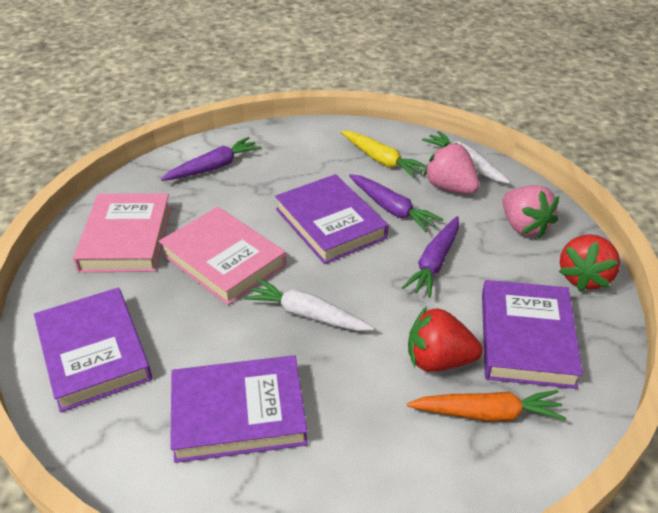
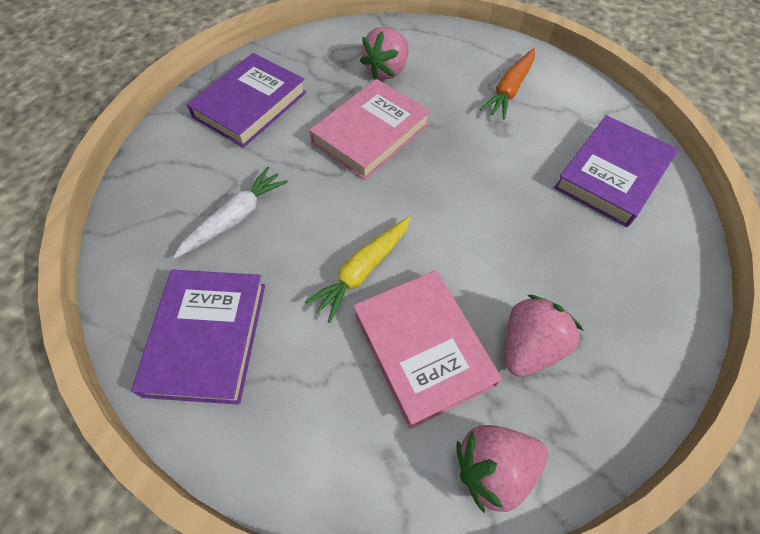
pink strawberry: 2 -> 3
purple book: 4 -> 3
purple carrot: 3 -> 0
red strawberry: 2 -> 0
white carrot: 2 -> 1

